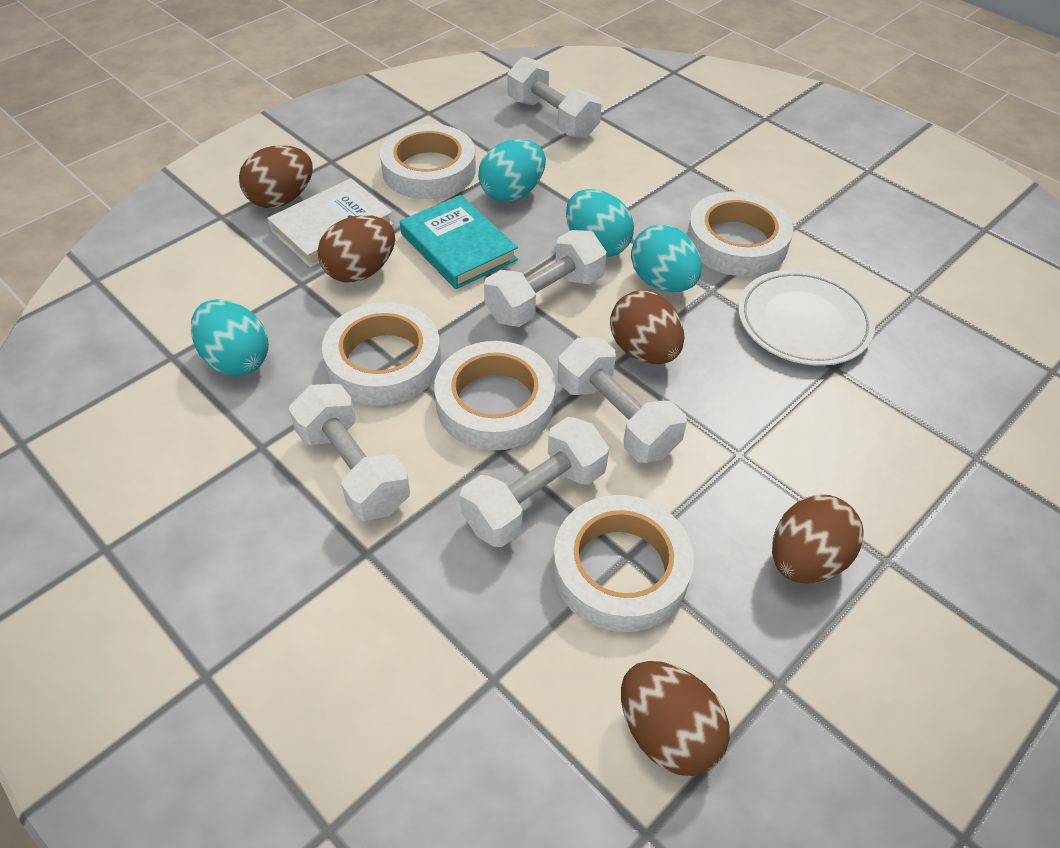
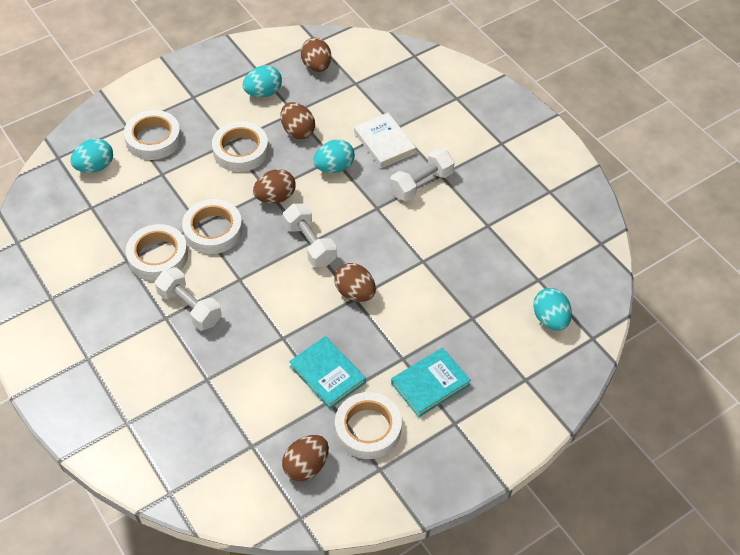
turquoise book: 1 -> 2
white dumbbell: 5 -> 3
white plate: 1 -> 0

